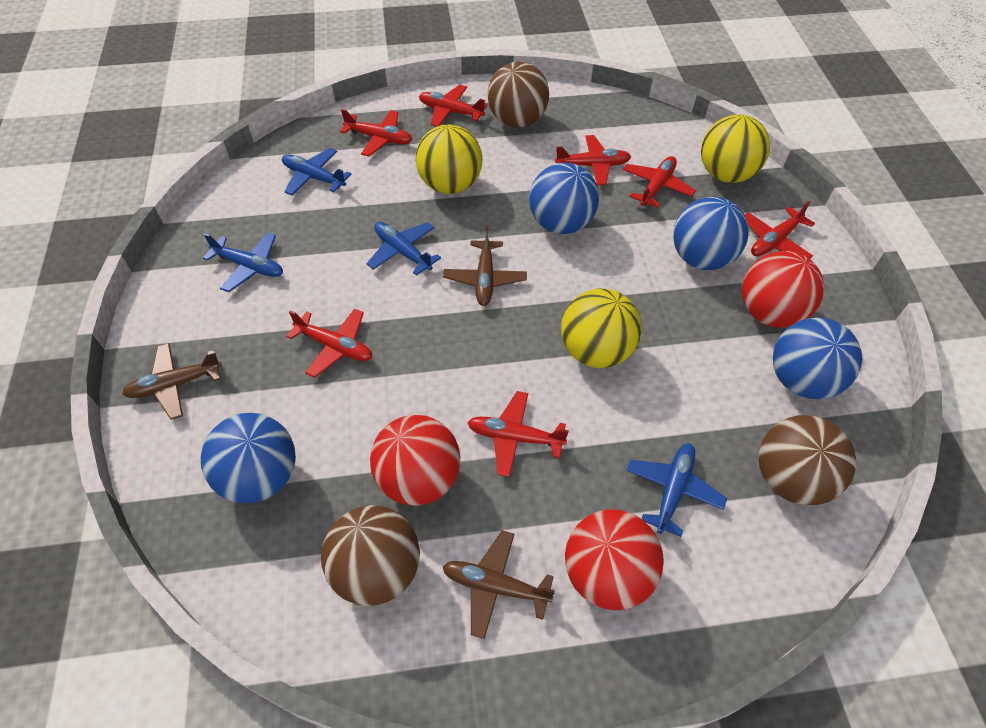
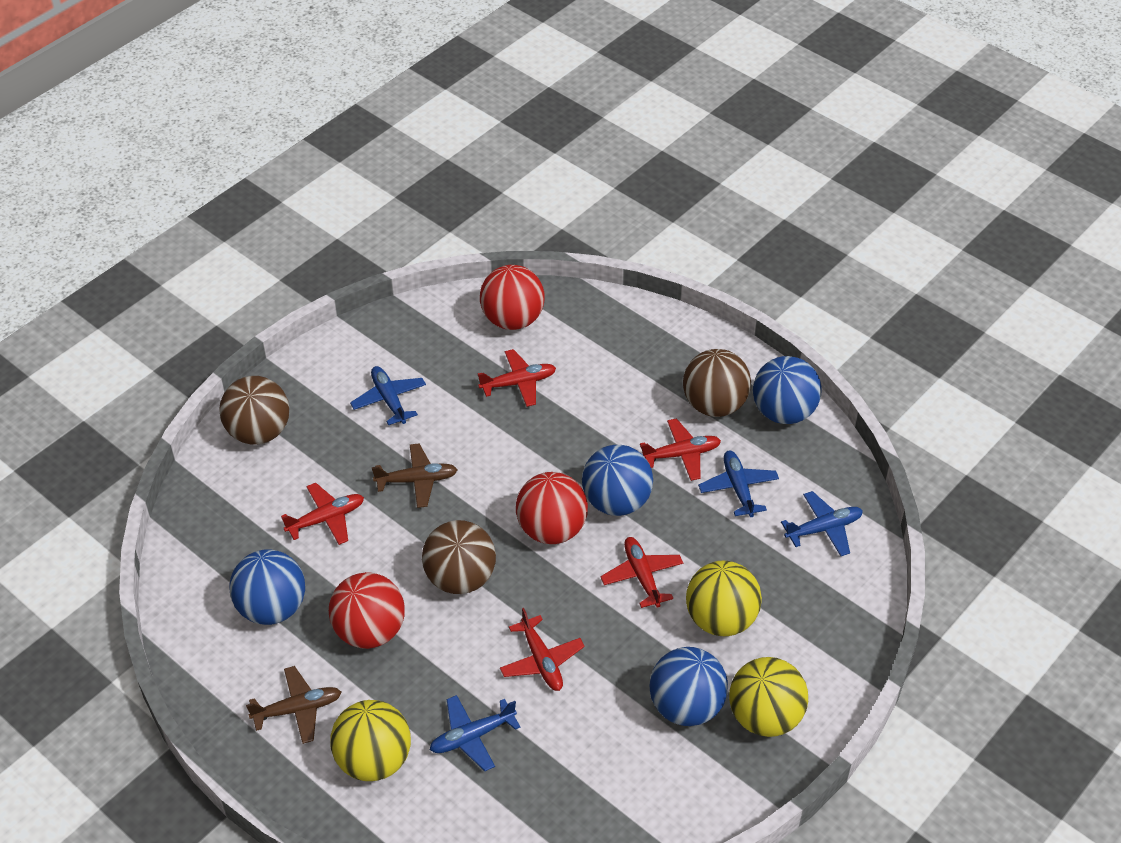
brown plane: 3 -> 2
red plane: 7 -> 5

